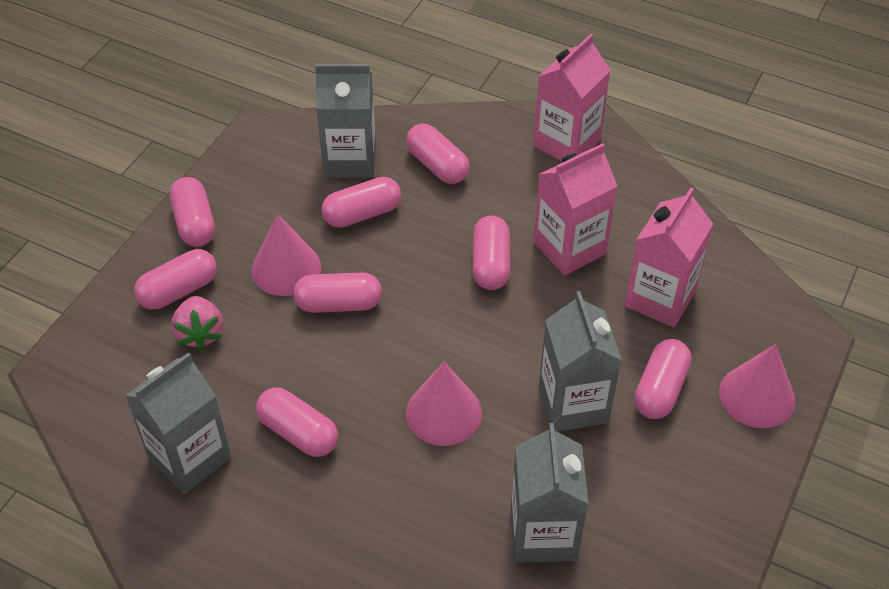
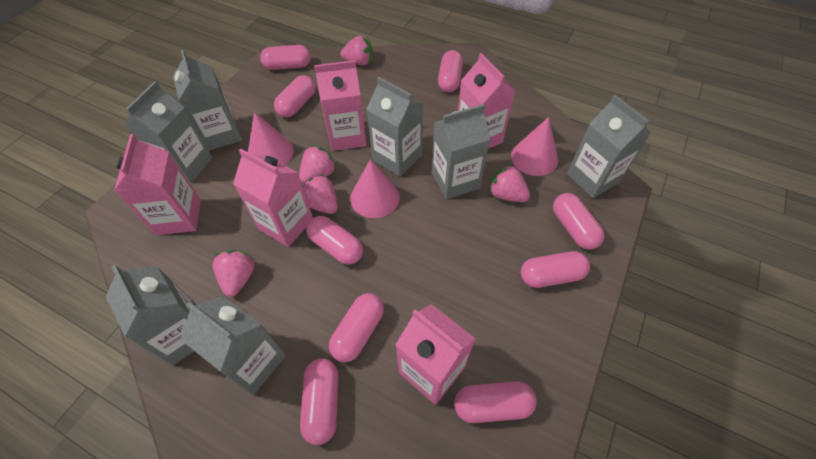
grey carton: 4 -> 7
pink capsule: 8 -> 9
pink carton: 3 -> 5
pink strawberry: 1 -> 5

